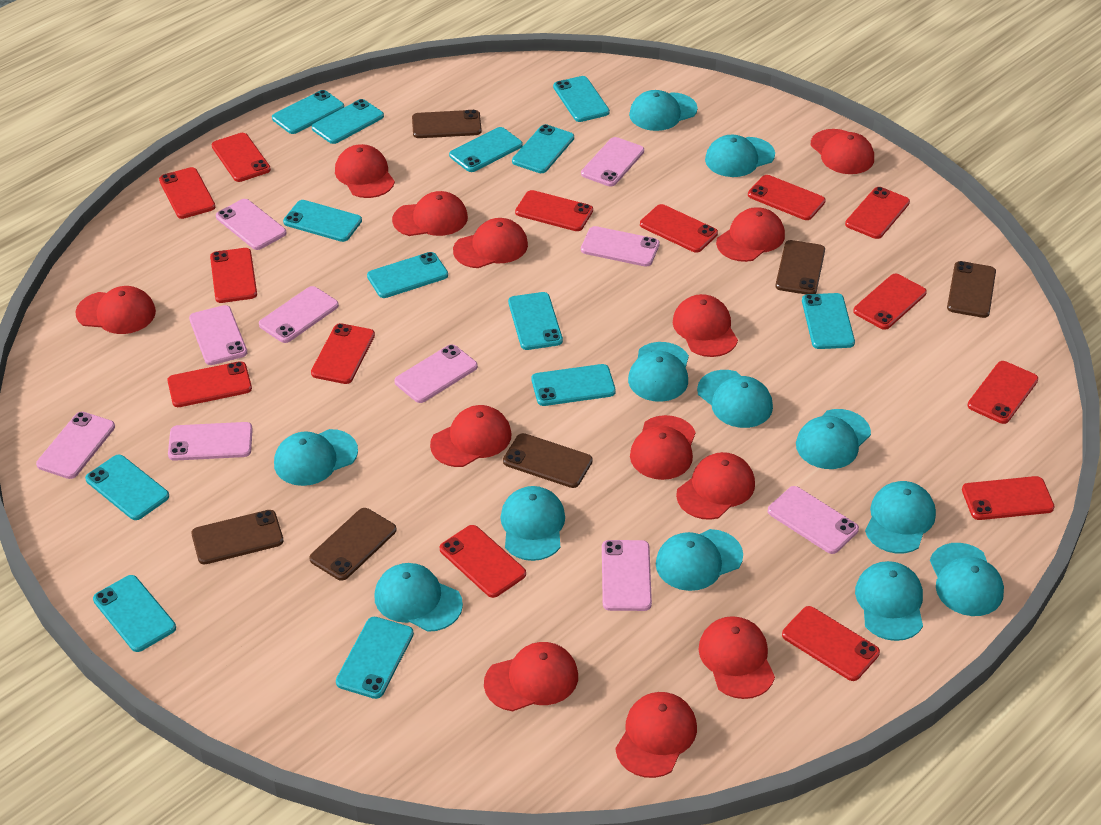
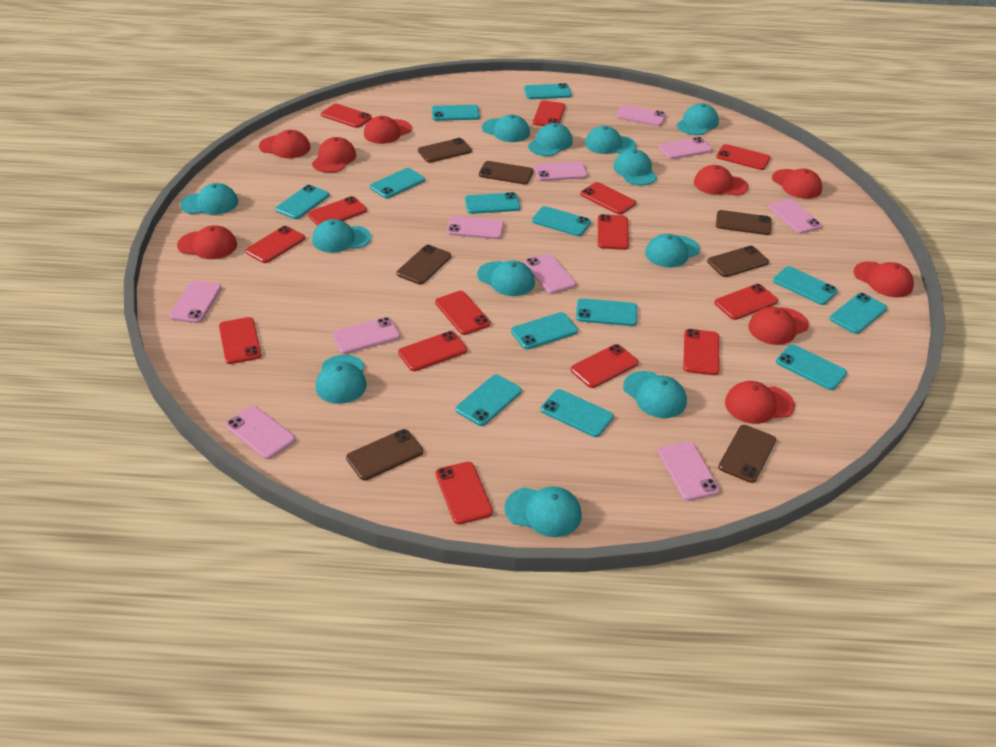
brown phone: 6 -> 7
red cap: 13 -> 9

